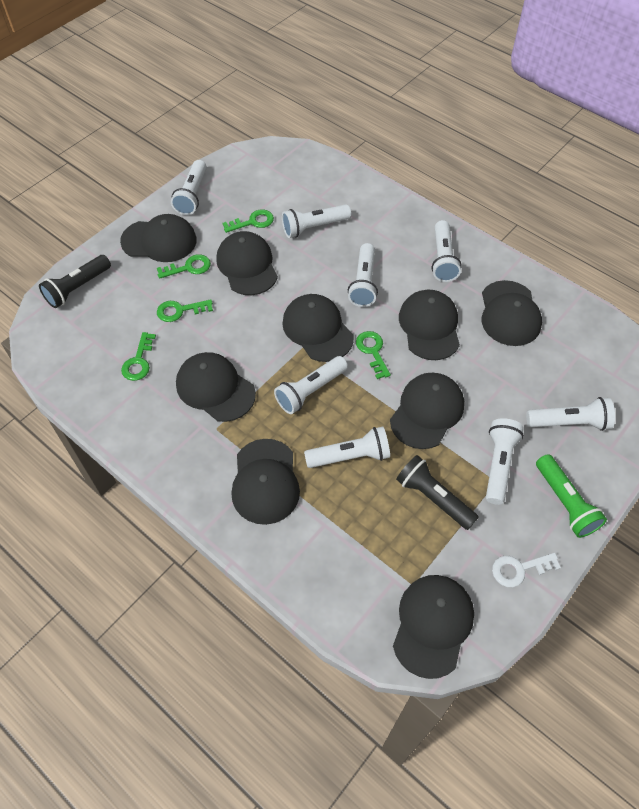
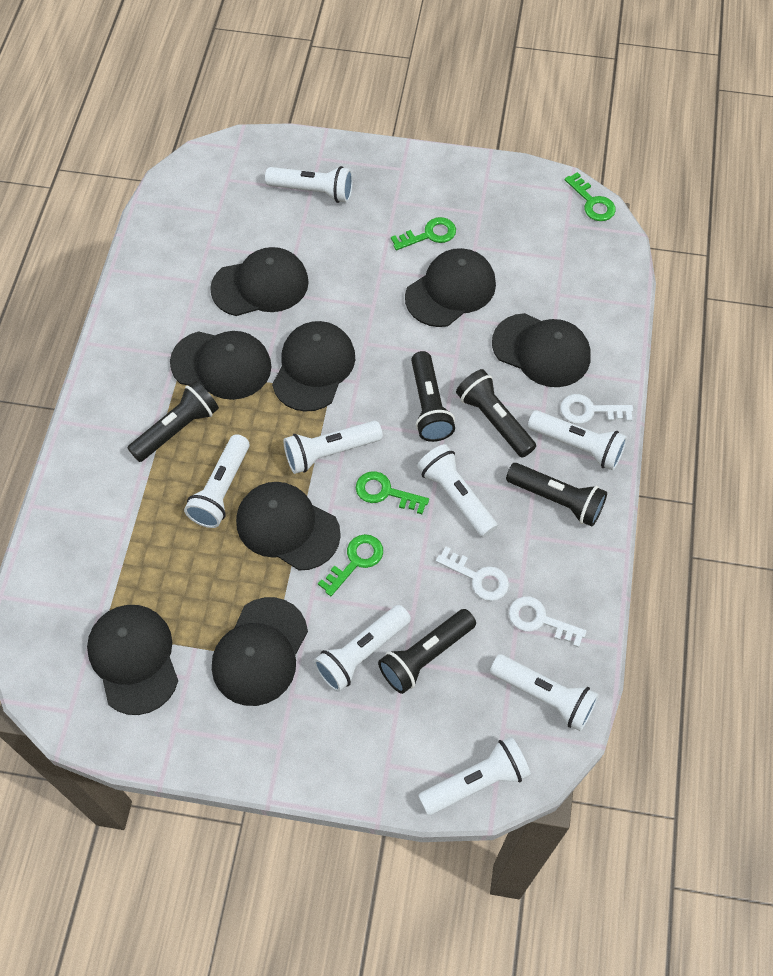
black cap: 9 -> 8
black flashlight: 2 -> 5
green flashlight: 1 -> 0
green key: 5 -> 4
white key: 1 -> 3

